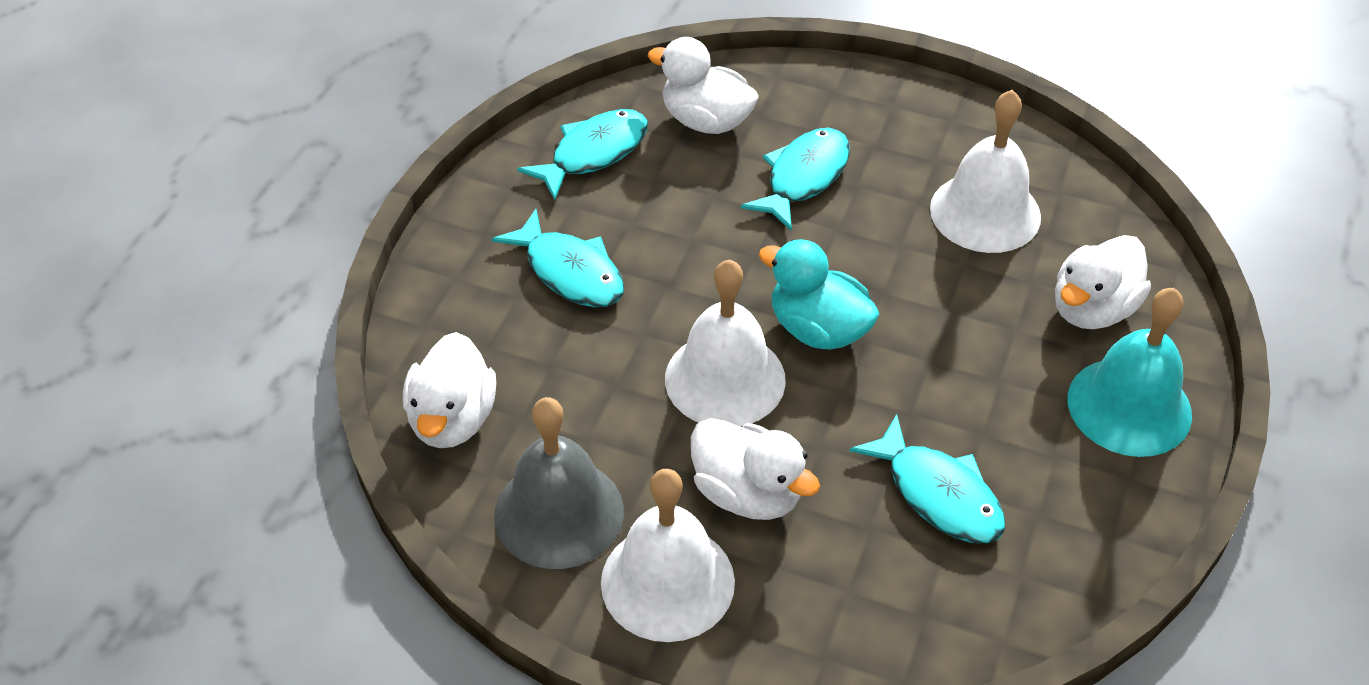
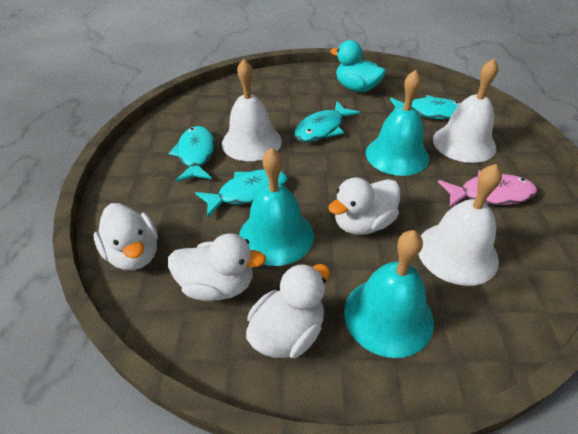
grey bell: 1 -> 0
pink fish: 0 -> 1
turquoise bell: 1 -> 3

